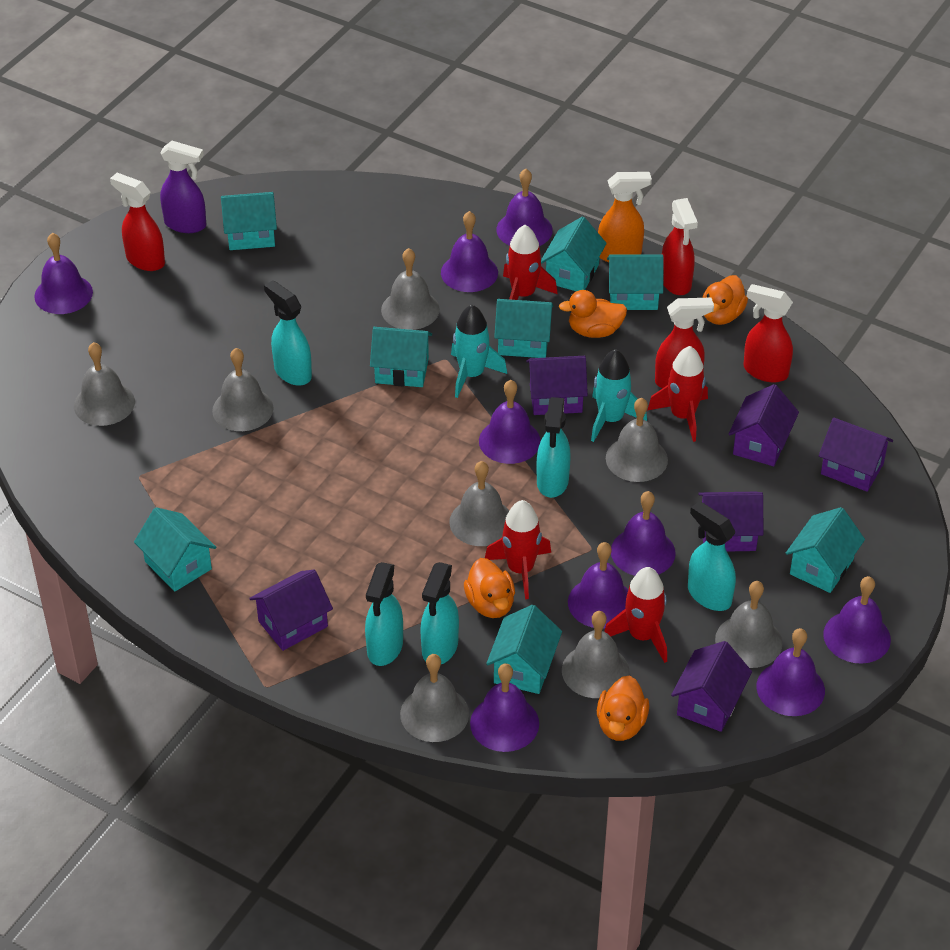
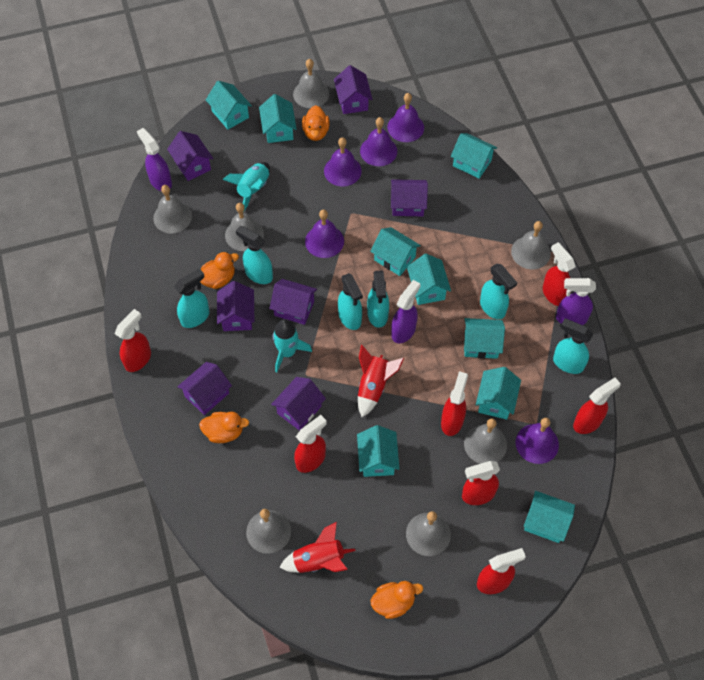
grey bell: 8 -> 7
orange spray bottle: 1 -> 0
purple bell: 9 -> 5
purple house: 6 -> 7
purple spray bottle: 1 -> 3
red rocket: 4 -> 2
red spray bottle: 4 -> 7
turquoise house: 8 -> 9
turquoise spray bottle: 5 -> 6

